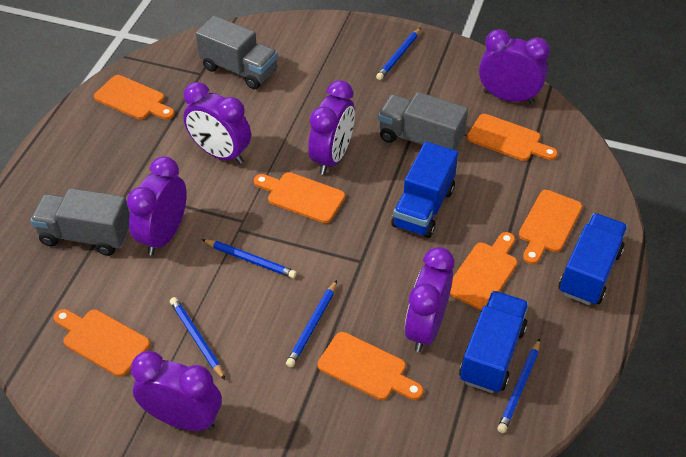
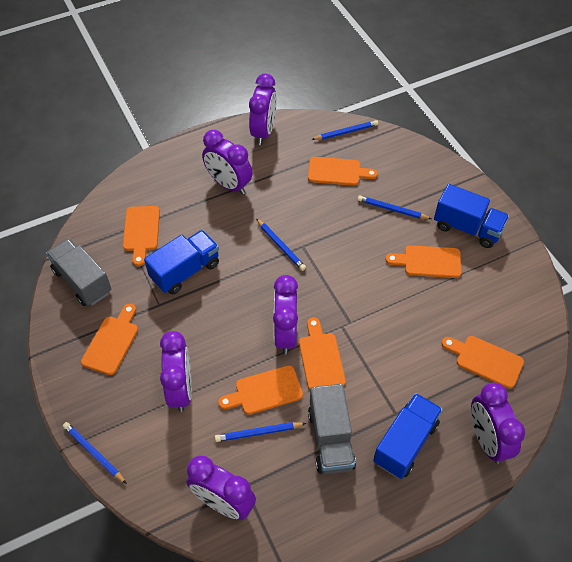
grey truck: 3 -> 2

